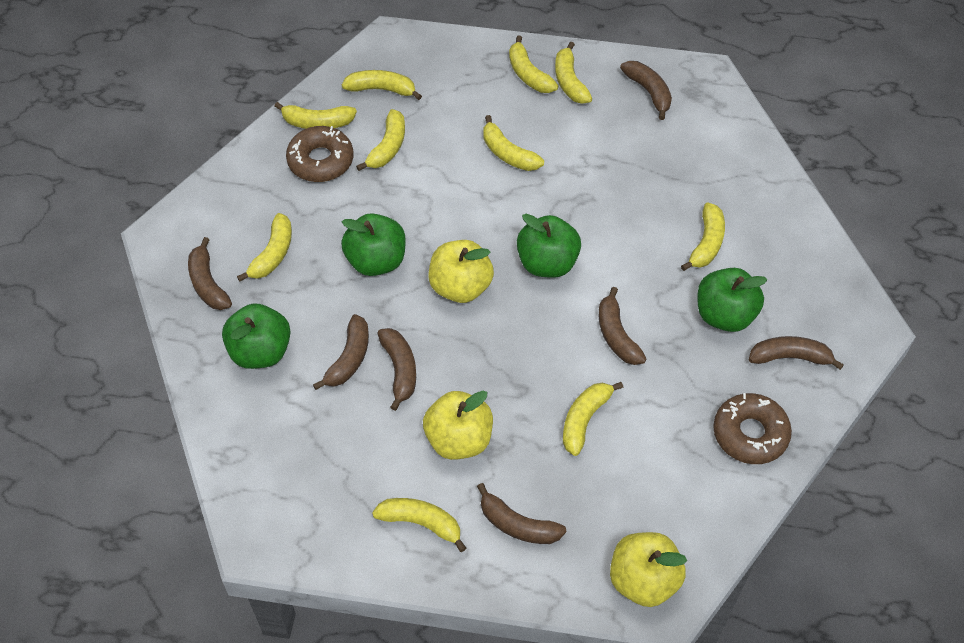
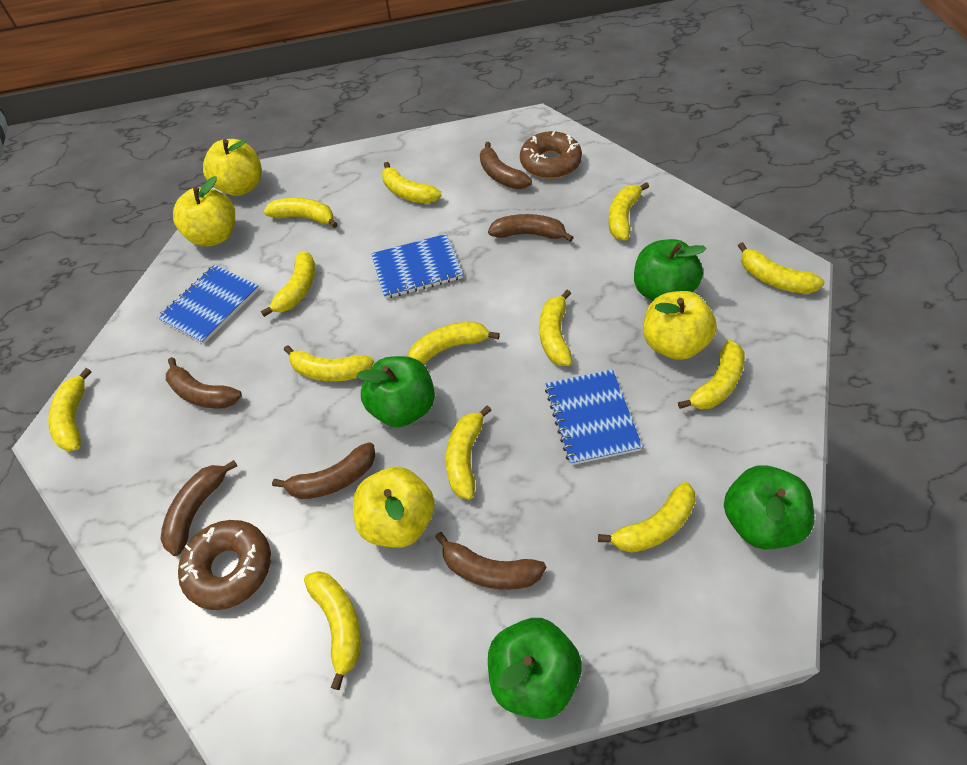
blue notebook: 0 -> 3
brown banana: 7 -> 6
yellow apple: 3 -> 4
yellow banana: 10 -> 13

